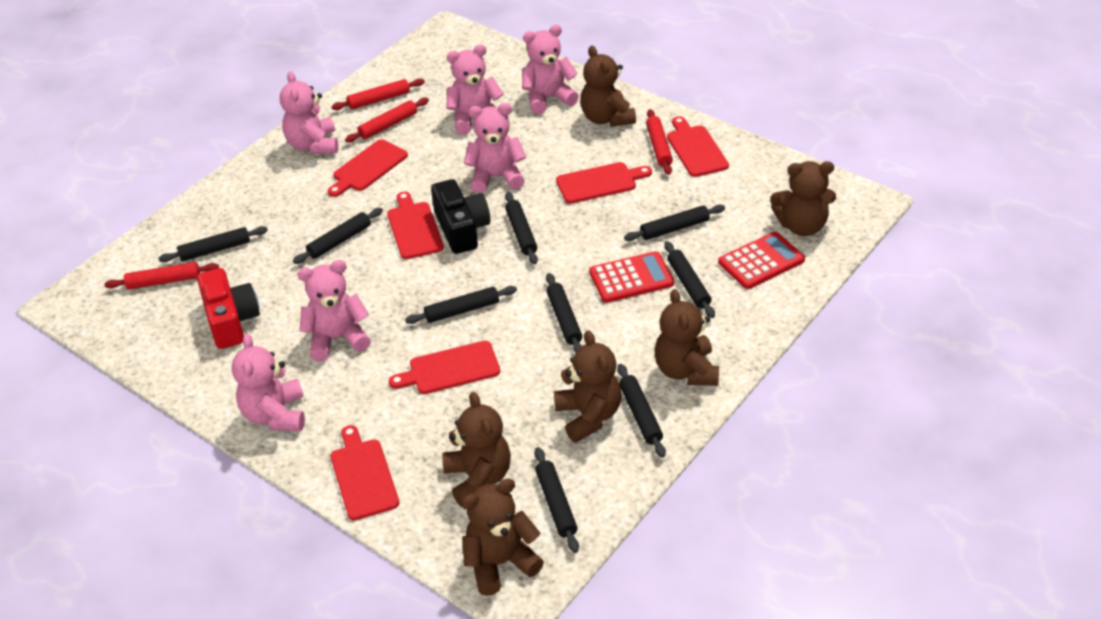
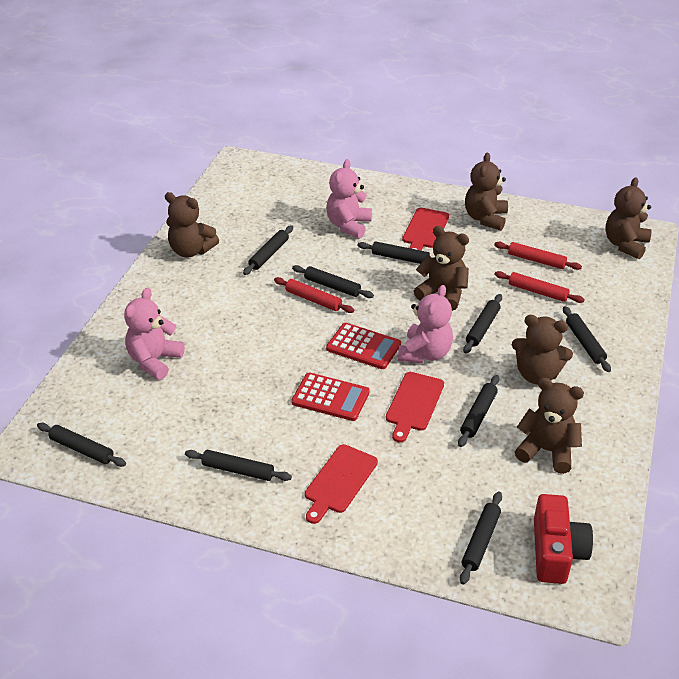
black camera: 1 -> 0
pink teddy bear: 6 -> 3
red cutting board: 6 -> 3
red rolling pin: 4 -> 3

